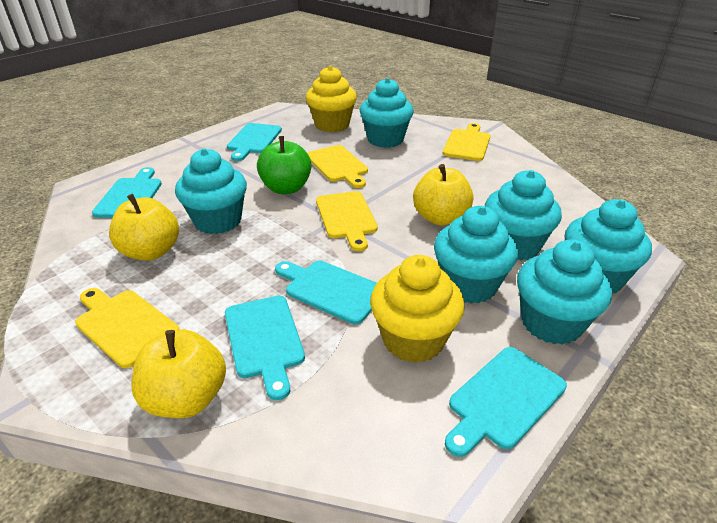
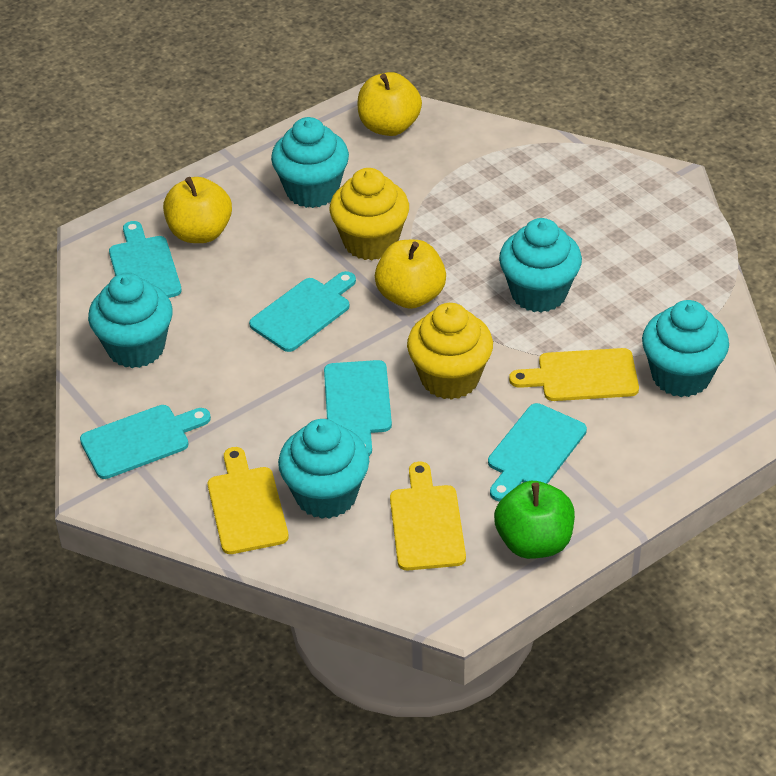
turquoise cupcake: 6 -> 5
yellow cutting board: 4 -> 3

